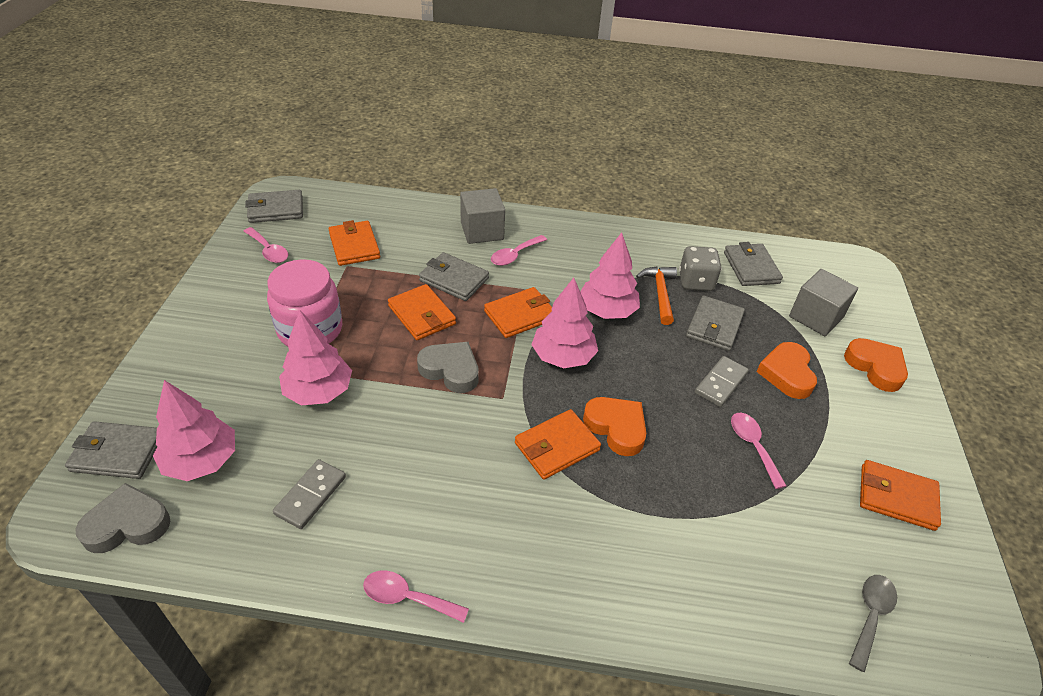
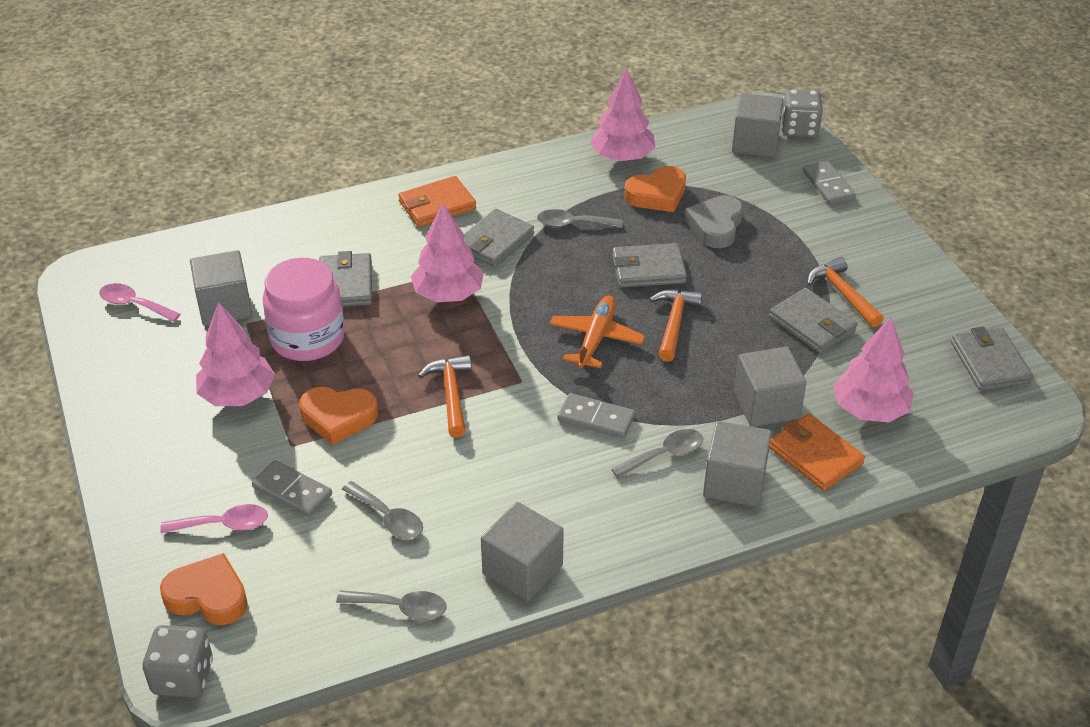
grey cube: 2 -> 5
grey dice: 1 -> 2
grey domino: 2 -> 3
grey heart: 2 -> 1
grey spoon: 1 -> 4
orange hammer: 1 -> 3
orange plane: 0 -> 1
orange wallet: 5 -> 2
pink spoon: 4 -> 2

